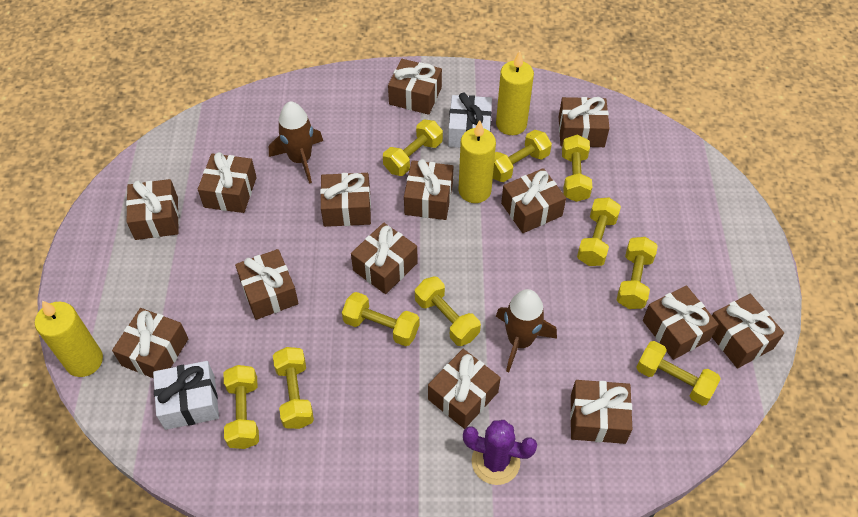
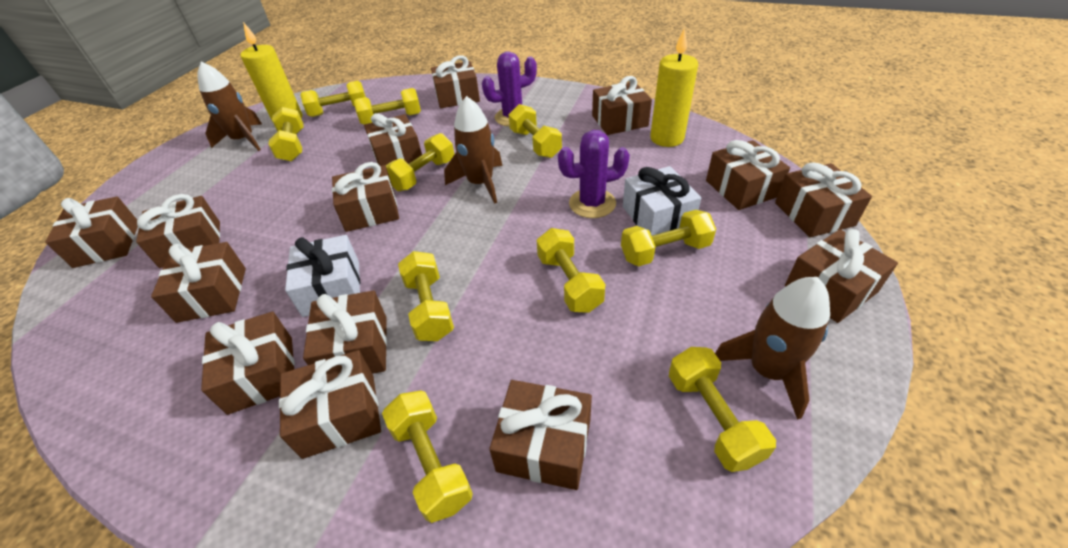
brown rocket: 2 -> 3
purple cactus: 1 -> 2
yellow candle: 3 -> 2

